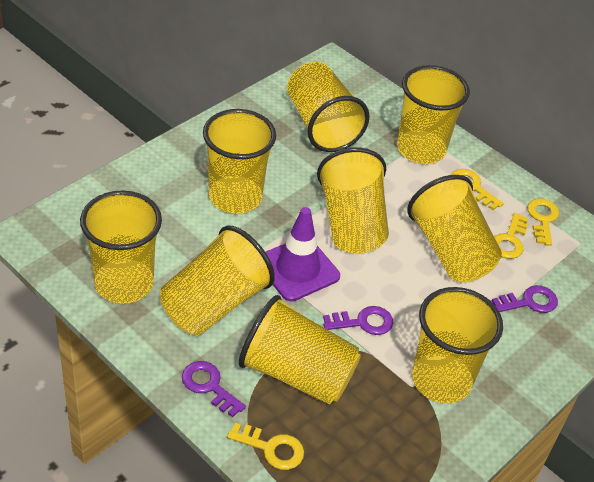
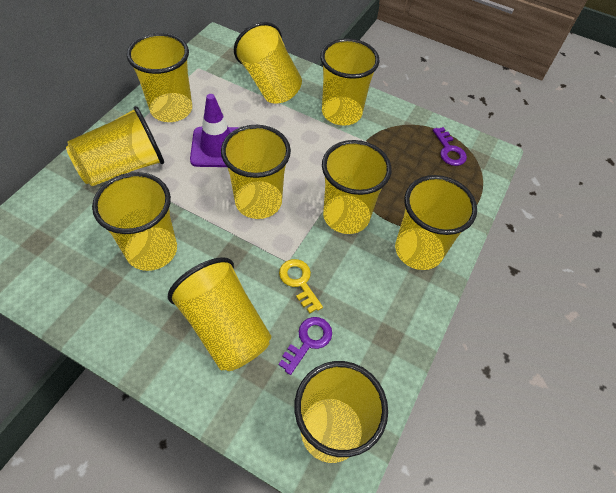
purple key: 3 -> 2
yellow cup: 9 -> 10
yellow key: 4 -> 1

